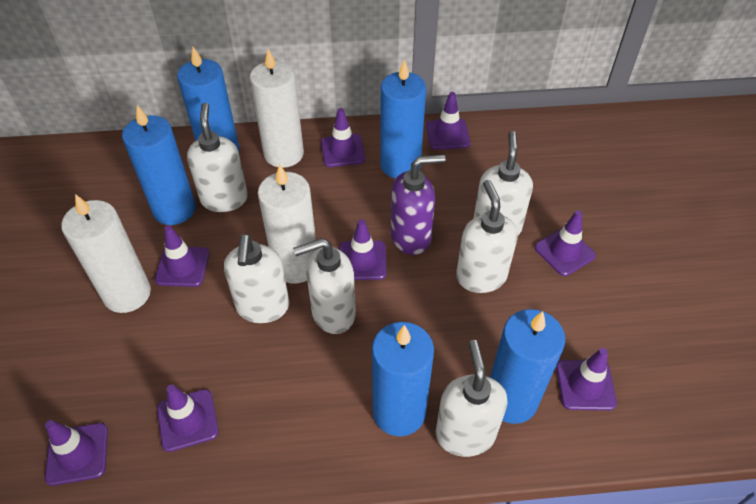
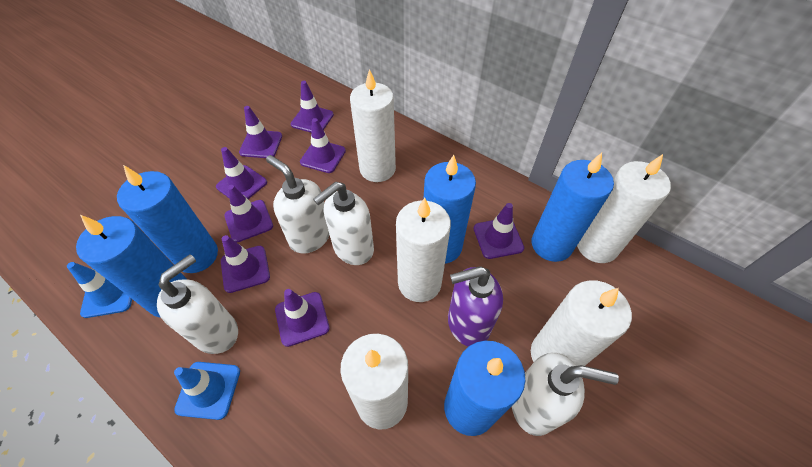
blue traffic cone: 0 -> 2
white candle: 3 -> 5
white soap dispenser: 6 -> 4

